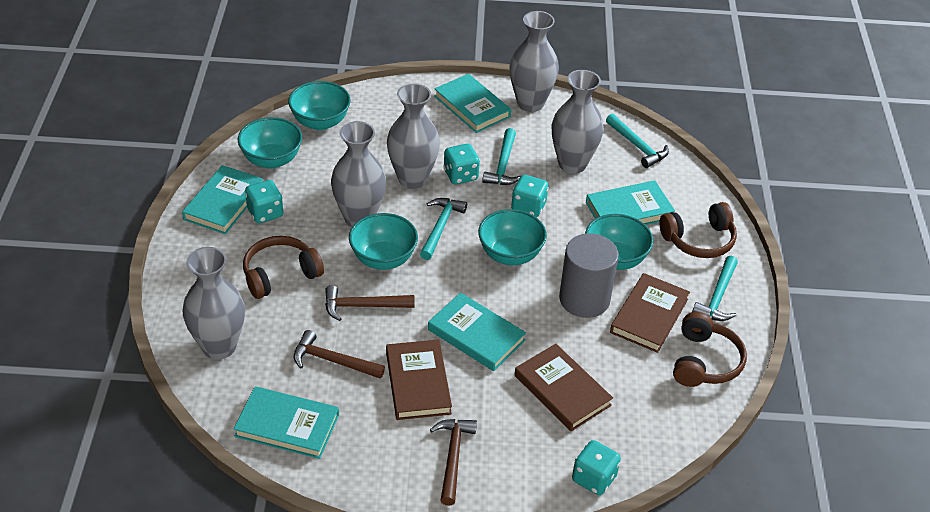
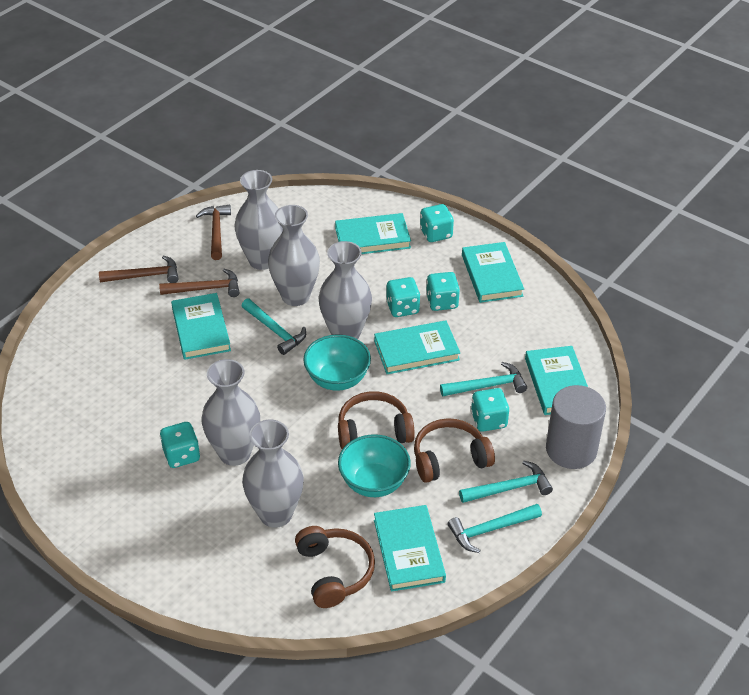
brown book: 3 -> 0
turquoise book: 5 -> 6
turquoise bowl: 5 -> 2
turquoise dice: 4 -> 5

